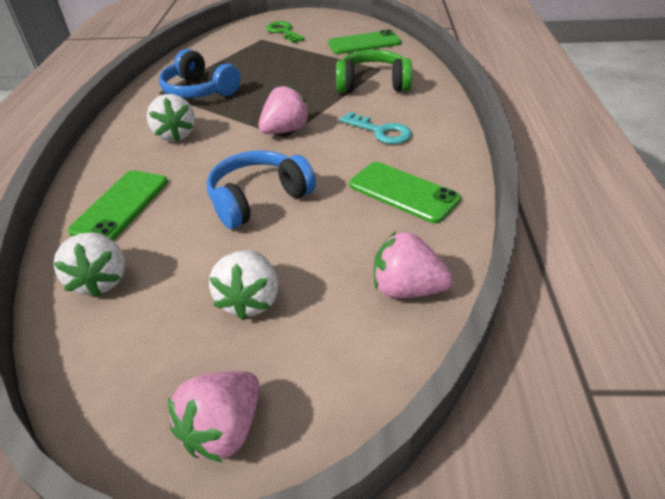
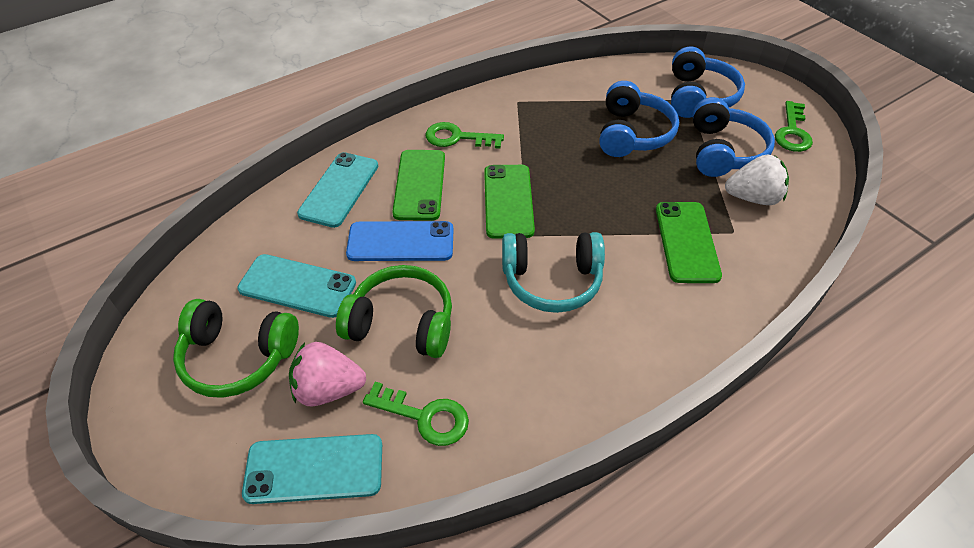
blue headphones: 2 -> 3
blue phone: 0 -> 1
green headphones: 1 -> 2
green key: 1 -> 3
pink strawberry: 3 -> 1
turquoise headphones: 0 -> 1
turquoise key: 1 -> 0
turquoise phone: 0 -> 3
white strawberry: 3 -> 1

